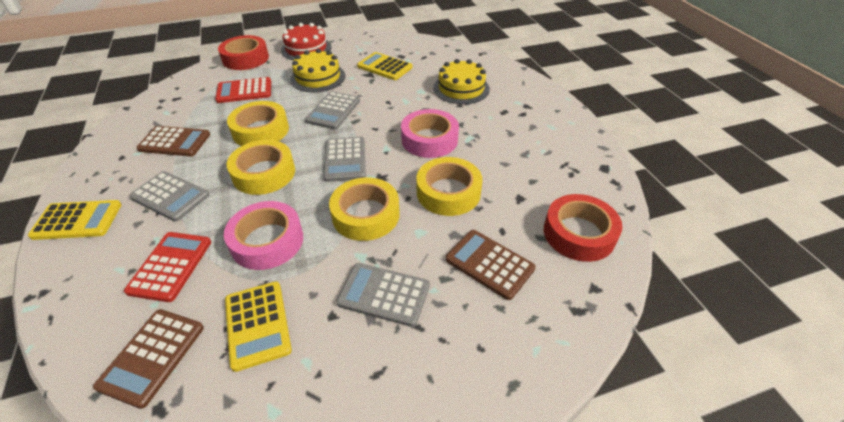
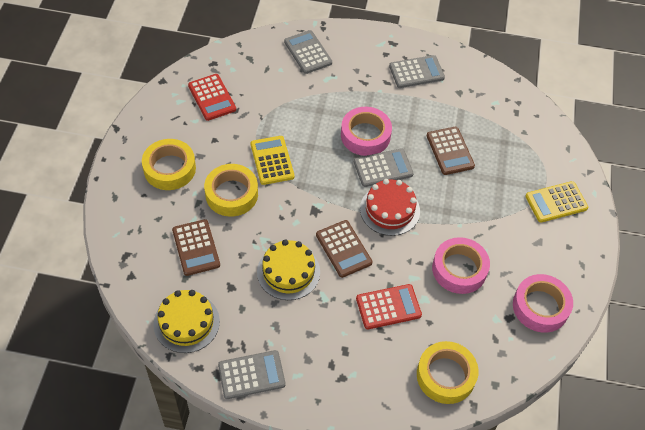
pink tape: 2 -> 3
red tape: 2 -> 0
yellow calculator: 3 -> 2
yellow tape: 4 -> 3

